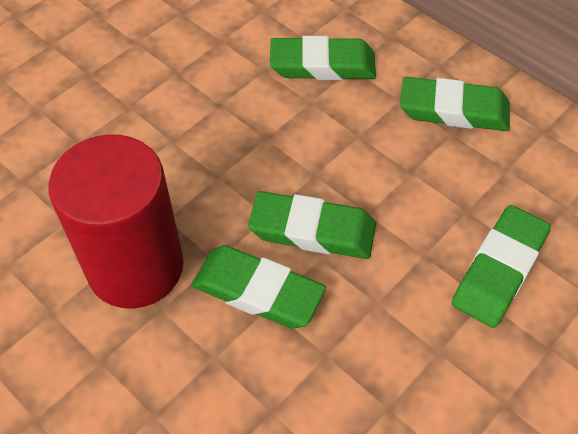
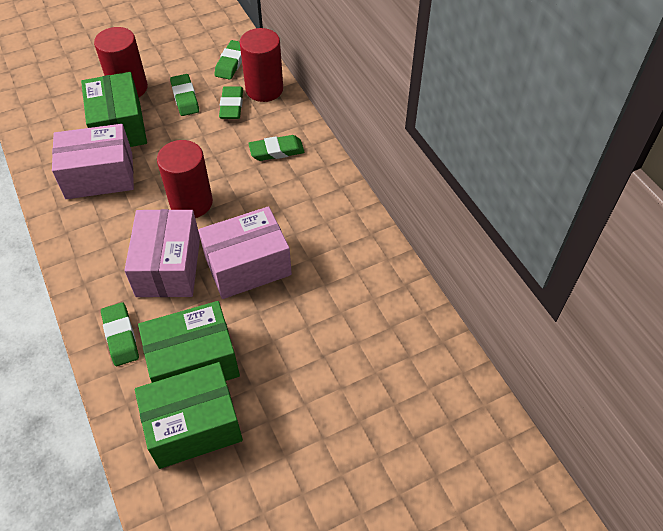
green box: 0 -> 3
pink box: 0 -> 3
red cylinder: 1 -> 3

